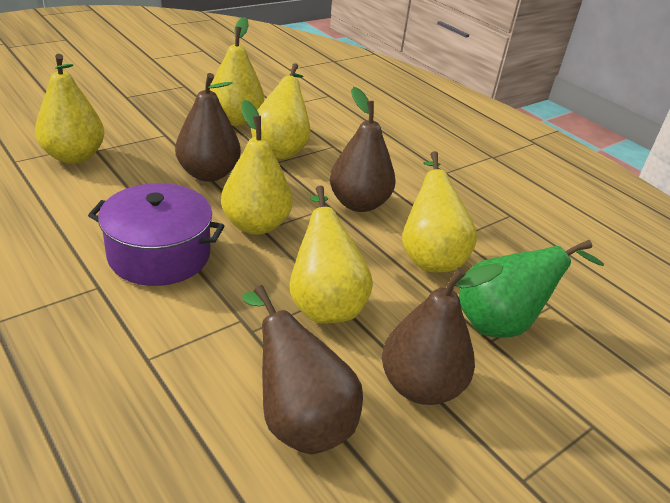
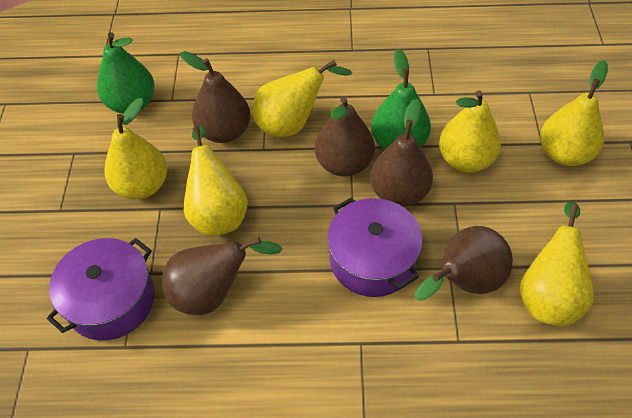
brown pear: 4 -> 5
green pear: 1 -> 2
purple pot: 1 -> 2

